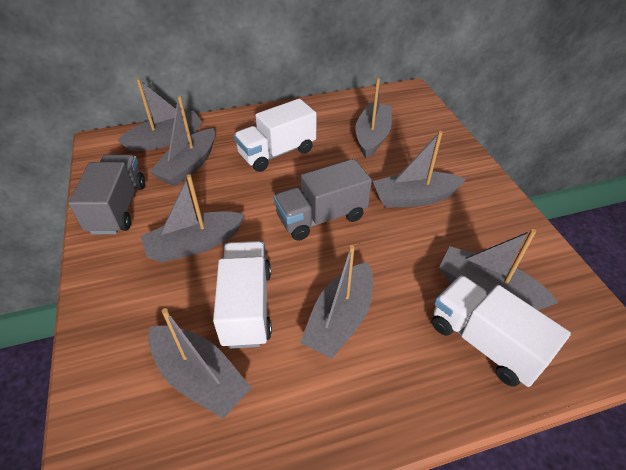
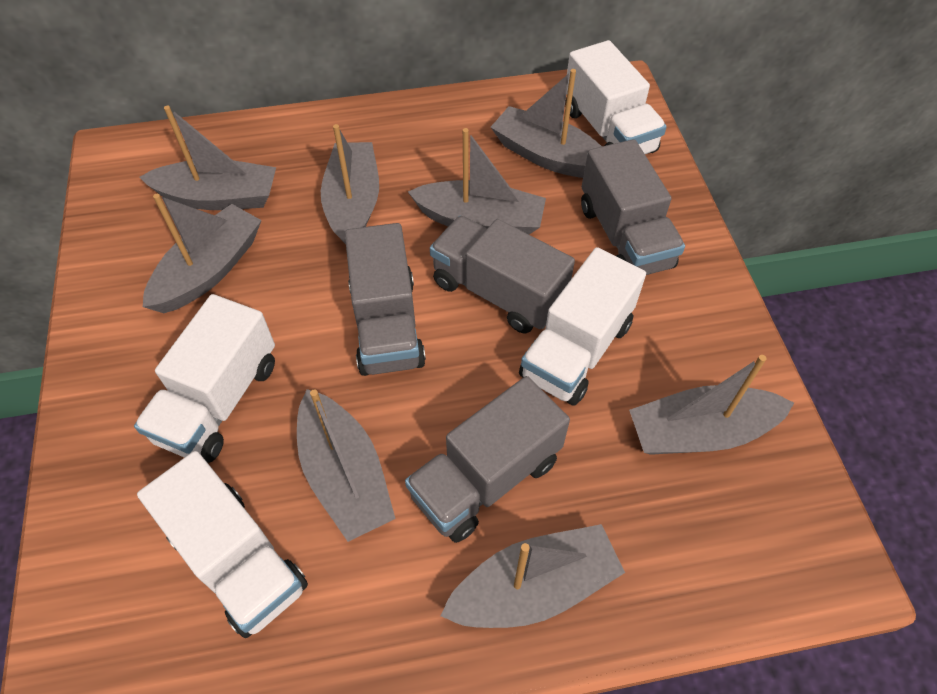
grey truck: 2 -> 4
white truck: 3 -> 4

